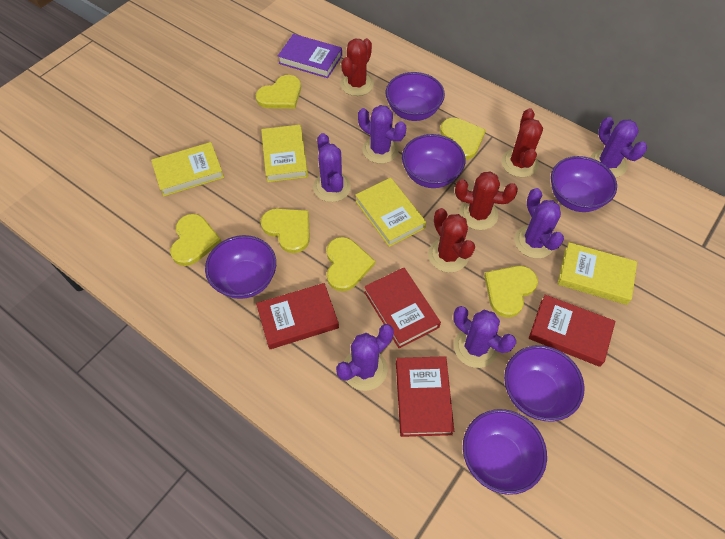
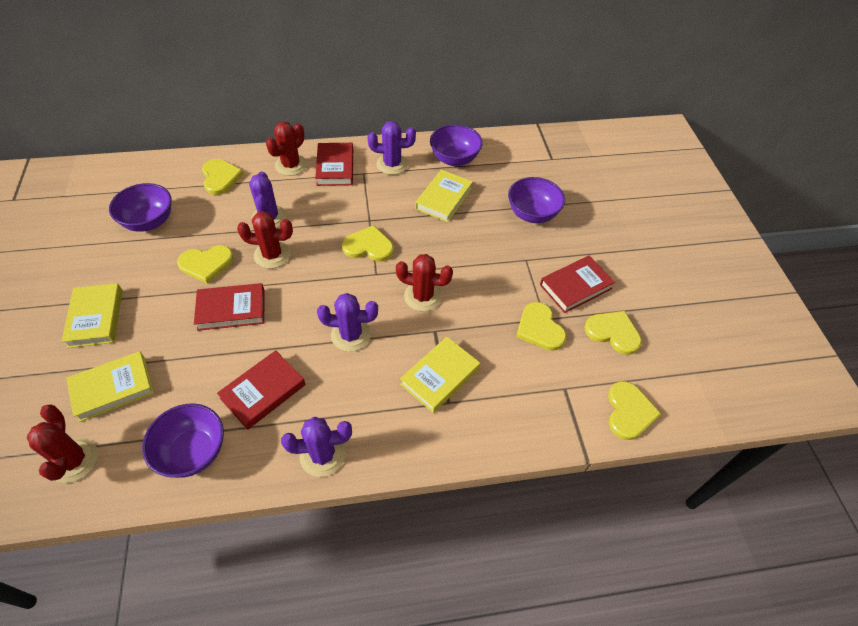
purple book: 1 -> 0
purple bowl: 6 -> 4
purple cactus: 6 -> 4

